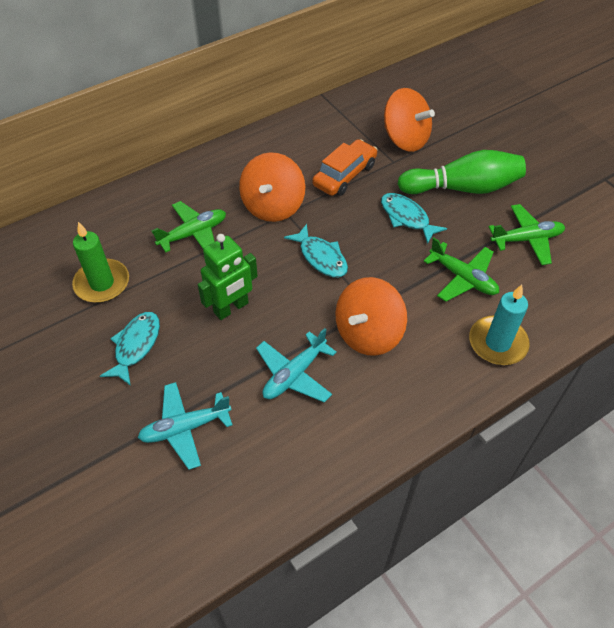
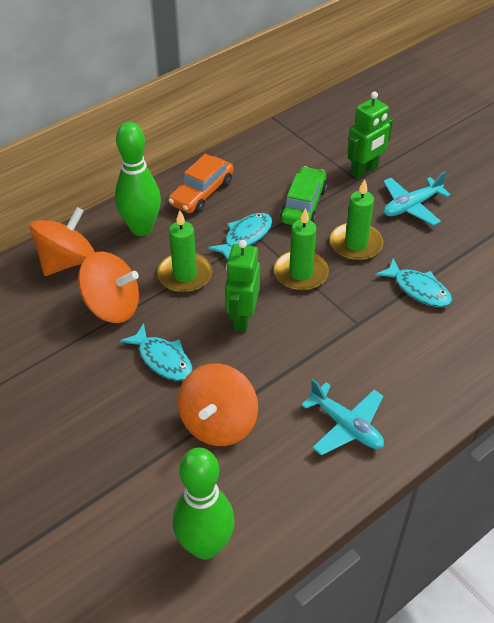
green bowling pin: 1 -> 2
green candle: 1 -> 3
green car: 0 -> 1
green plane: 3 -> 0
green robot: 1 -> 2
turquoise candle: 1 -> 0

